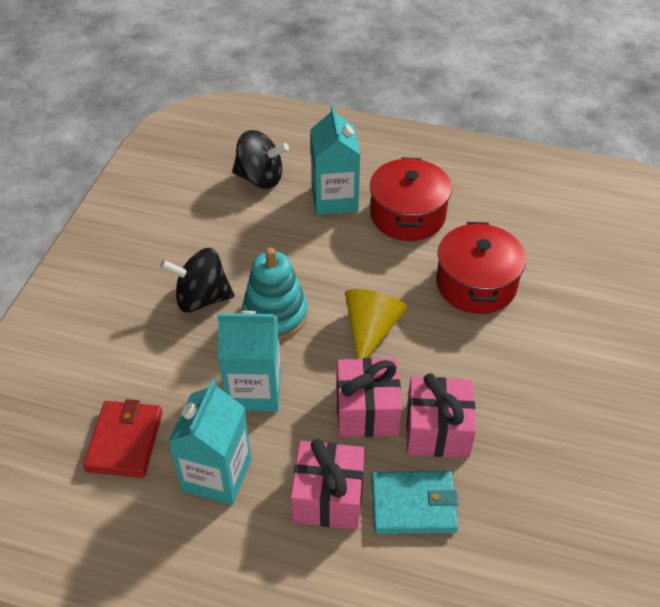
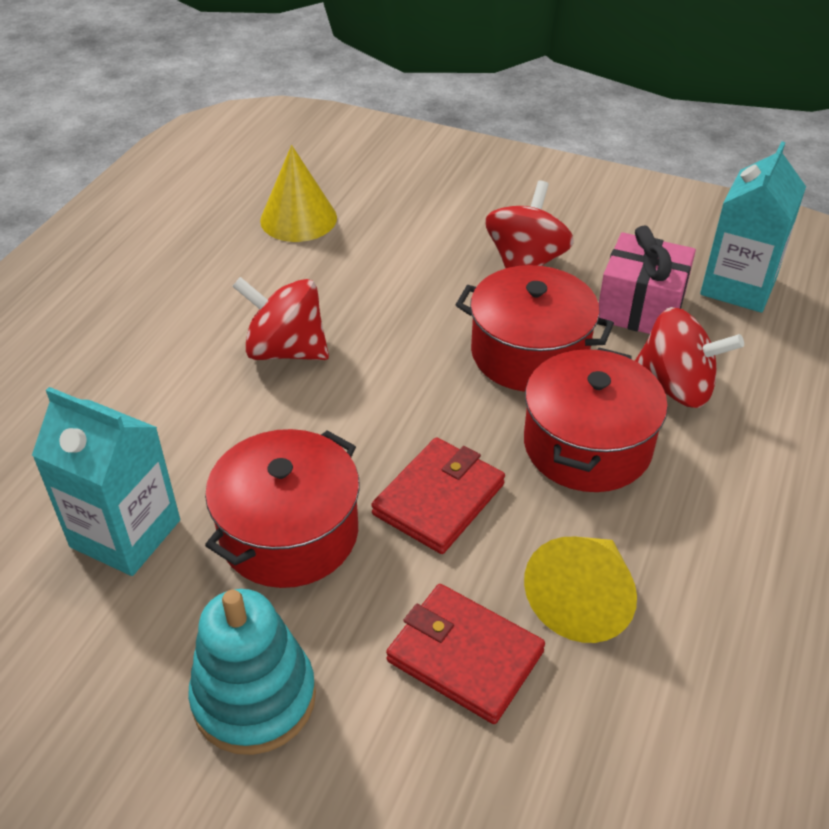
black spinning top: 2 -> 0
pink gift: 3 -> 1
red pot: 2 -> 3
red spinning top: 0 -> 3
red wallet: 1 -> 2
turquoise carton: 3 -> 2
turquoise wallet: 1 -> 0
yellow cone: 1 -> 2

